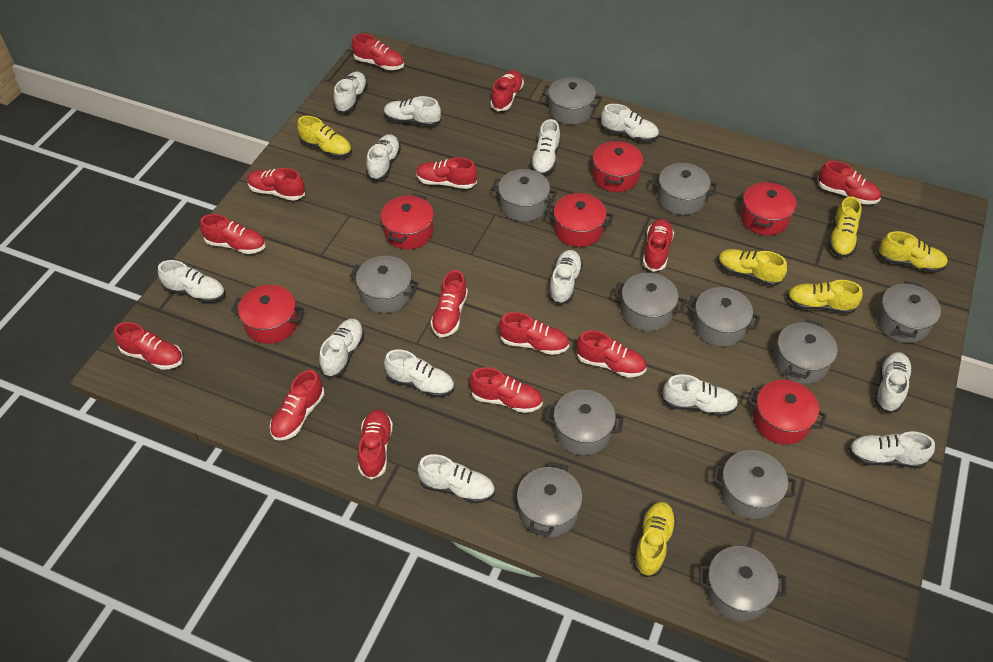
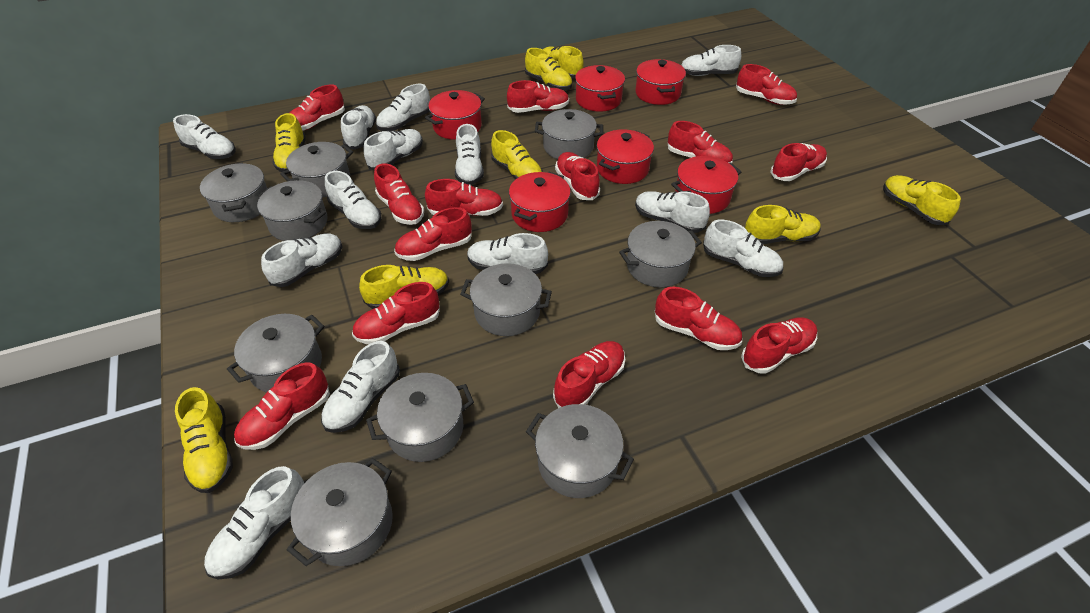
grey pot: 12 -> 10
yellow shoe: 6 -> 8

